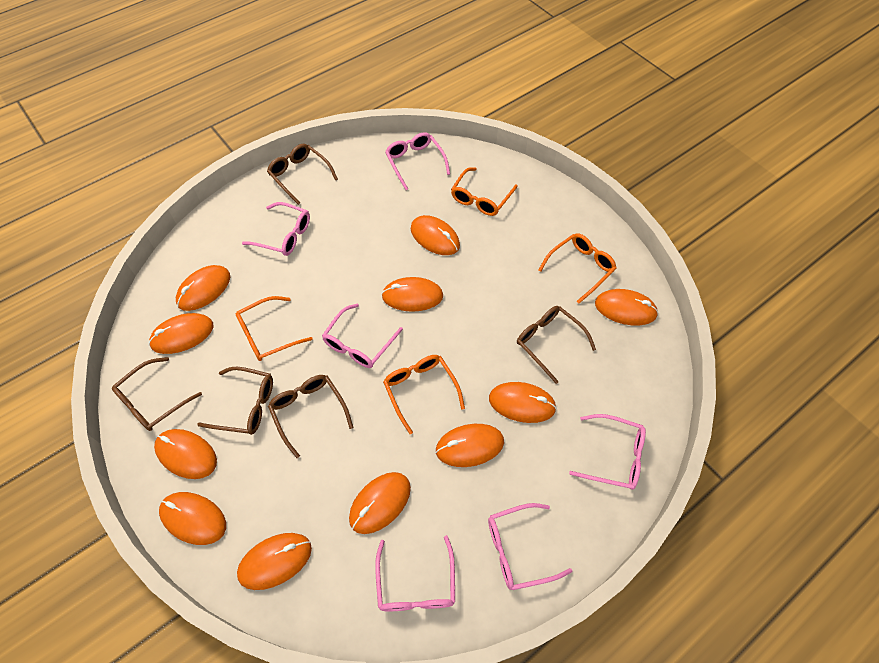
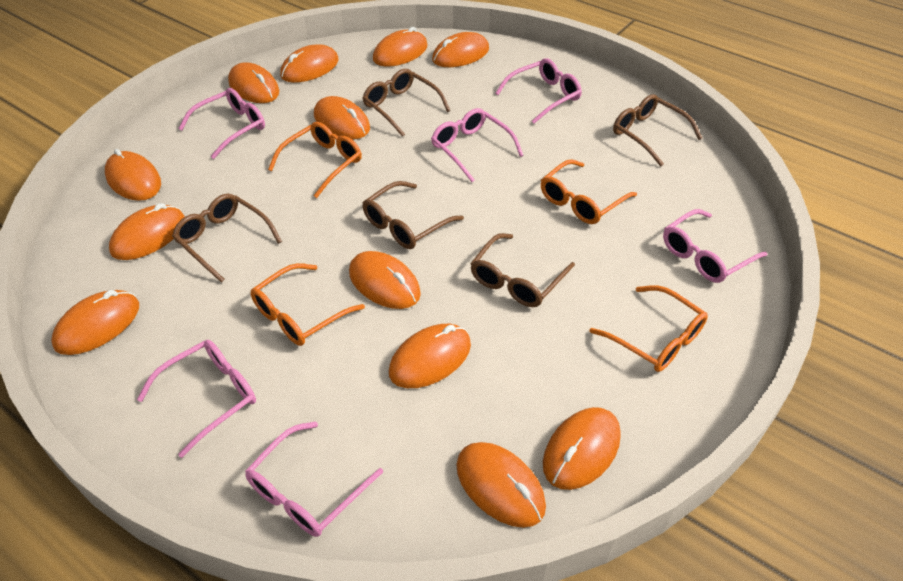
orange mouse: 11 -> 12

